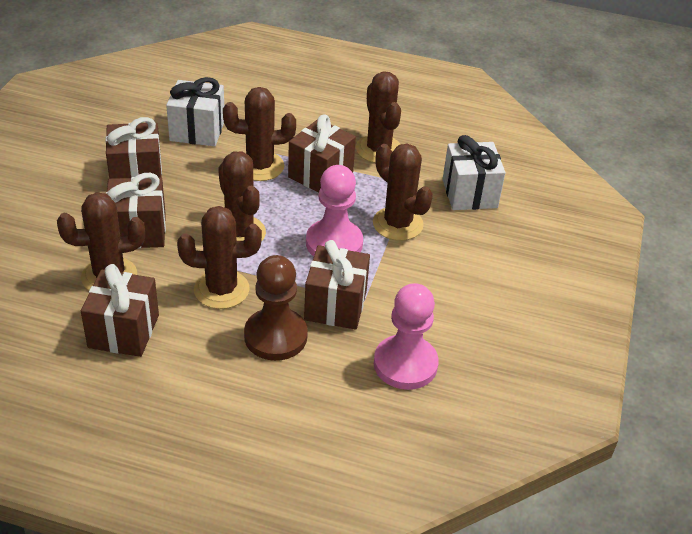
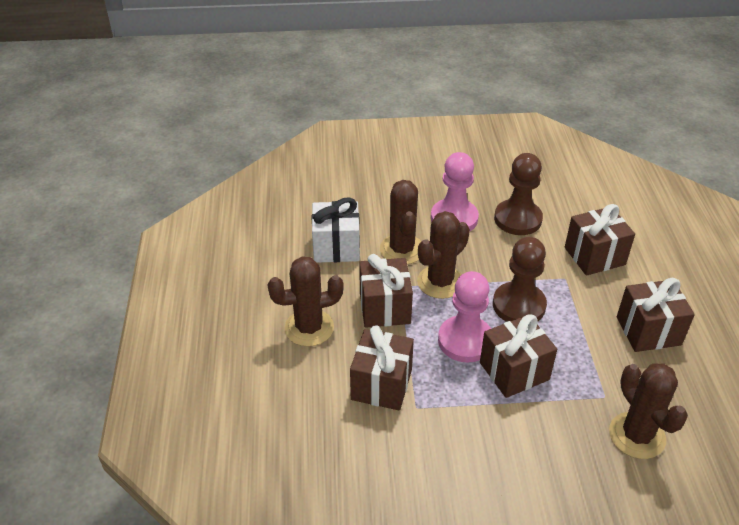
brown cactus: 6 -> 4
brown pawn: 1 -> 2
white gift: 2 -> 1

